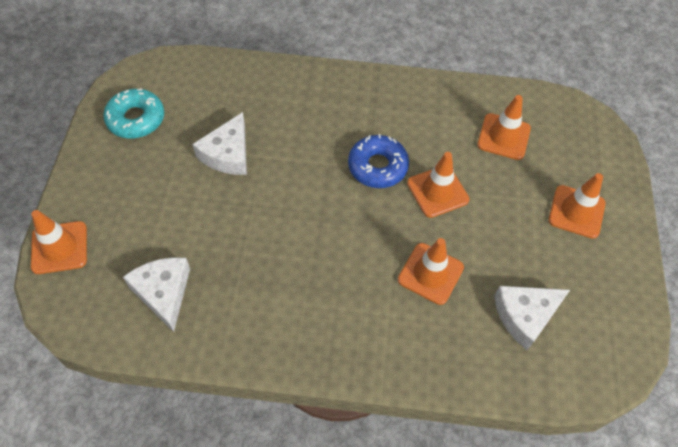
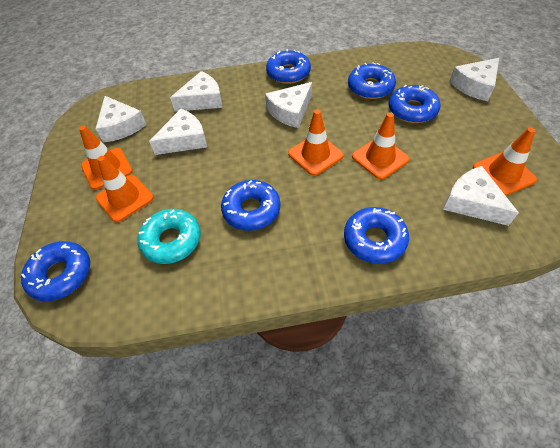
blue donut: 1 -> 6
white cheese: 3 -> 6

